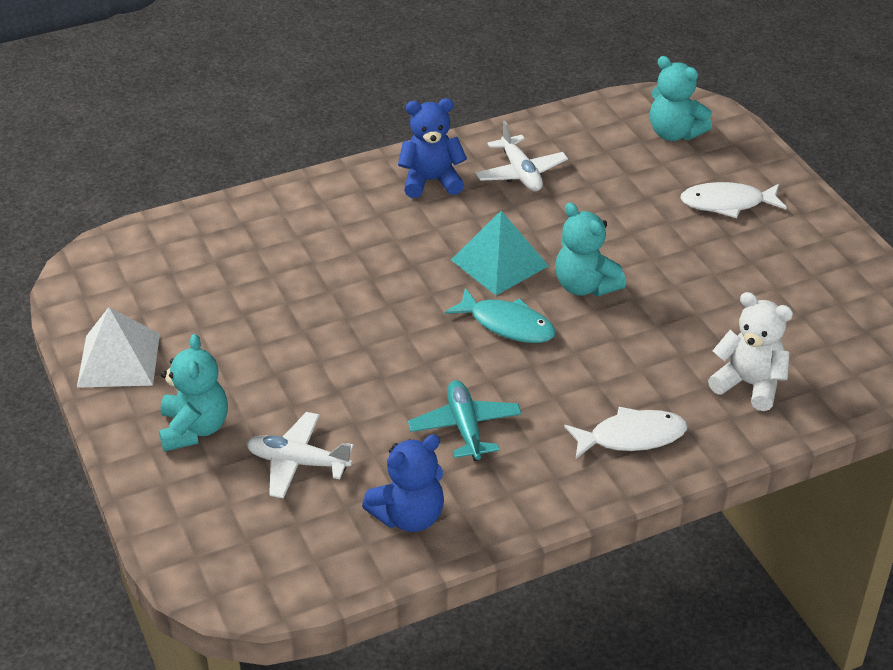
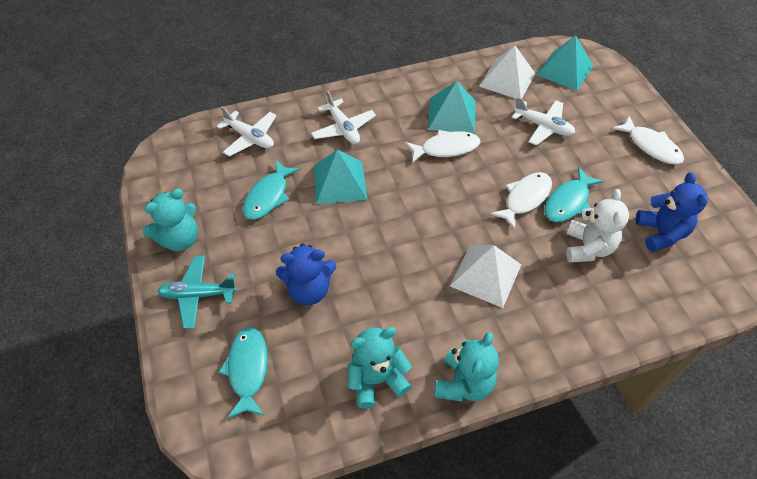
turquoise fish: 1 -> 3
turquoise pyramid: 1 -> 3
white fish: 2 -> 3
white plane: 2 -> 3
white pyramid: 1 -> 2

